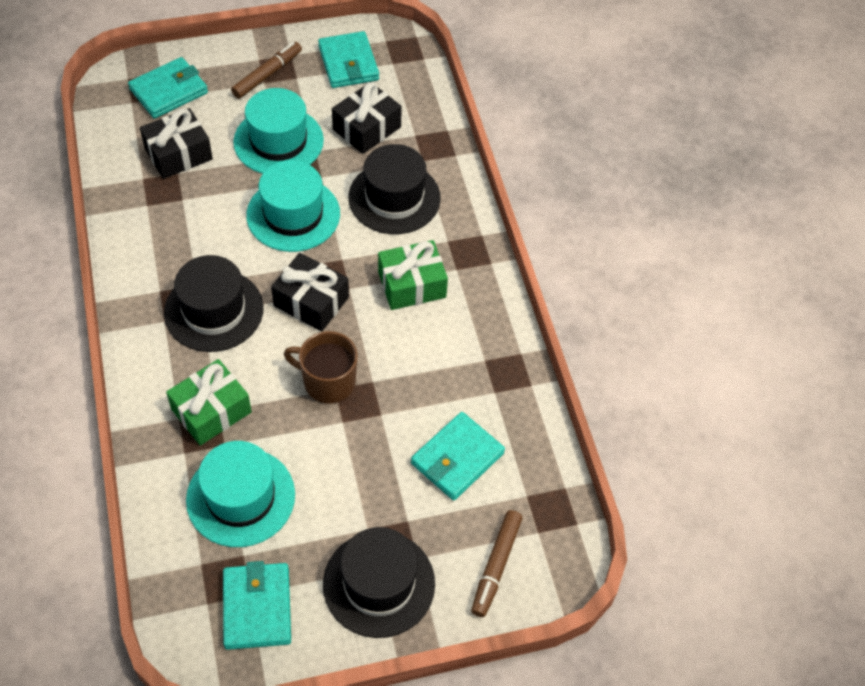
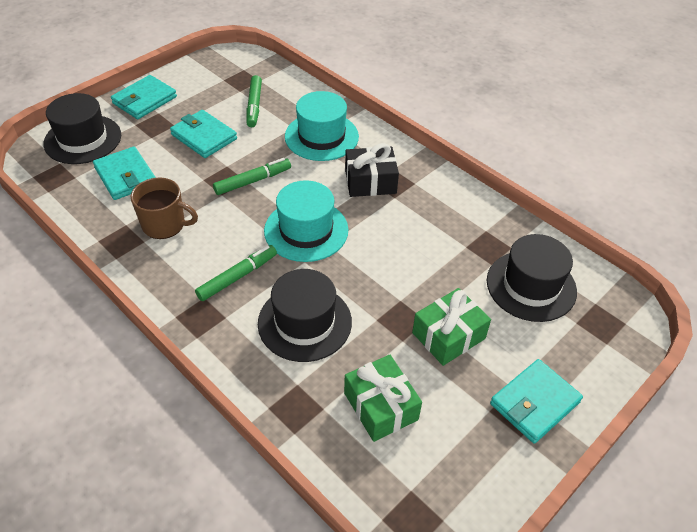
black gift: 3 -> 1
brown marker: 2 -> 0
green marker: 0 -> 3
turquoise hat: 3 -> 2

